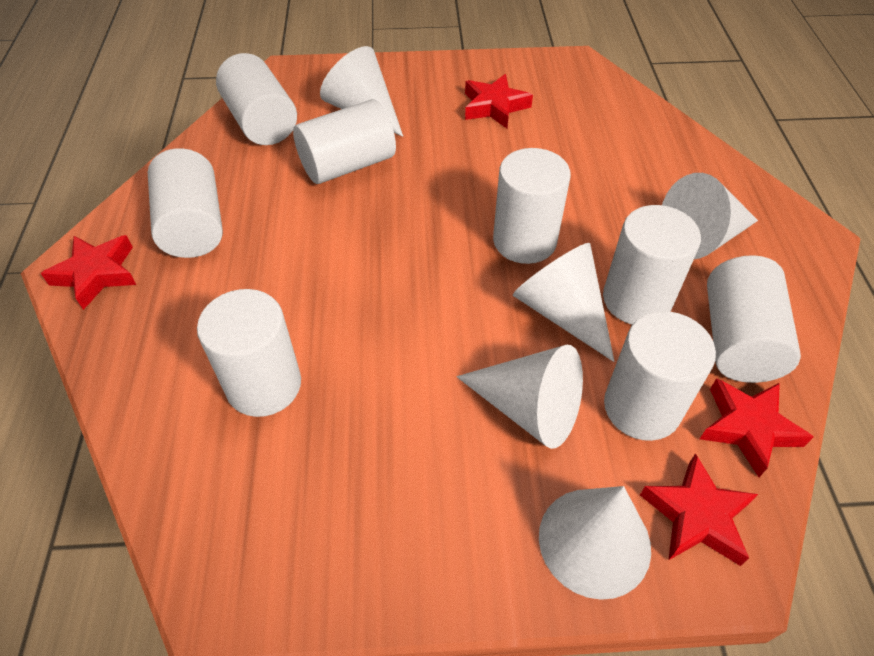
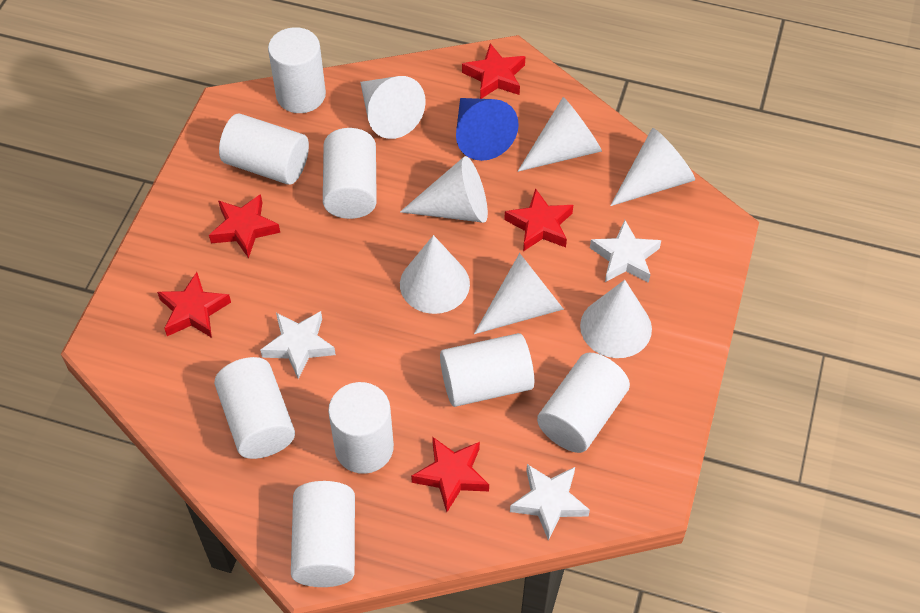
blue cone: 0 -> 1
red star: 4 -> 5
white cone: 5 -> 7
white star: 0 -> 3

